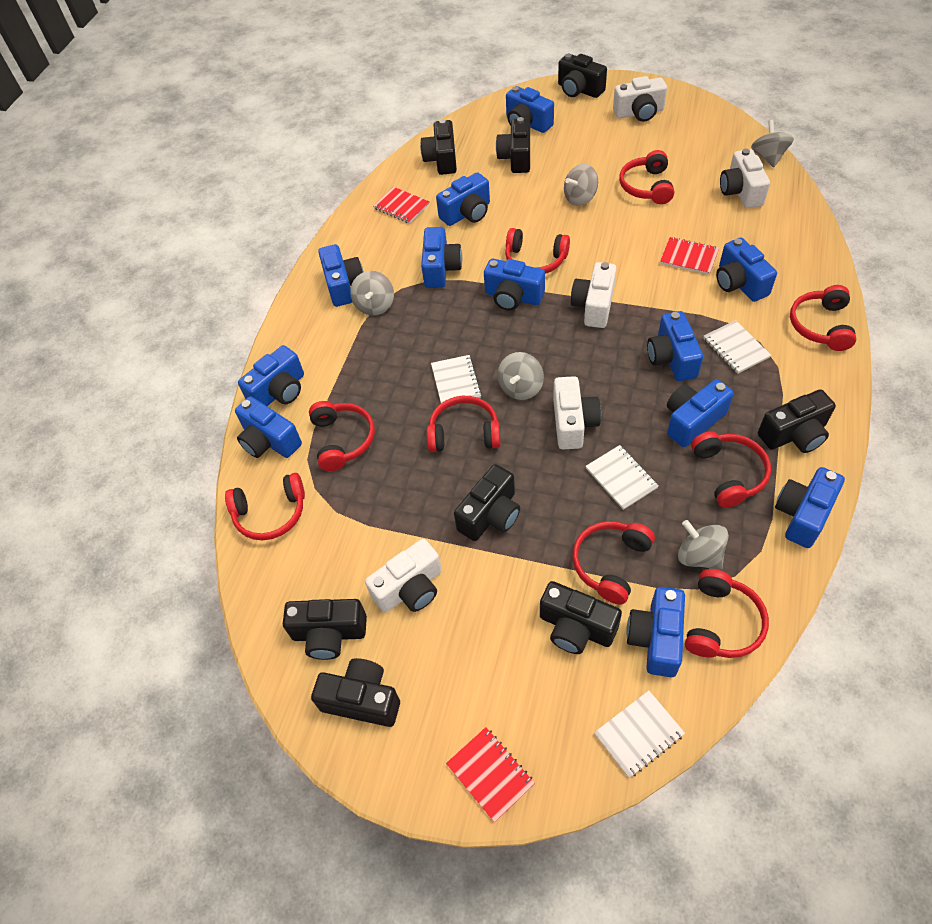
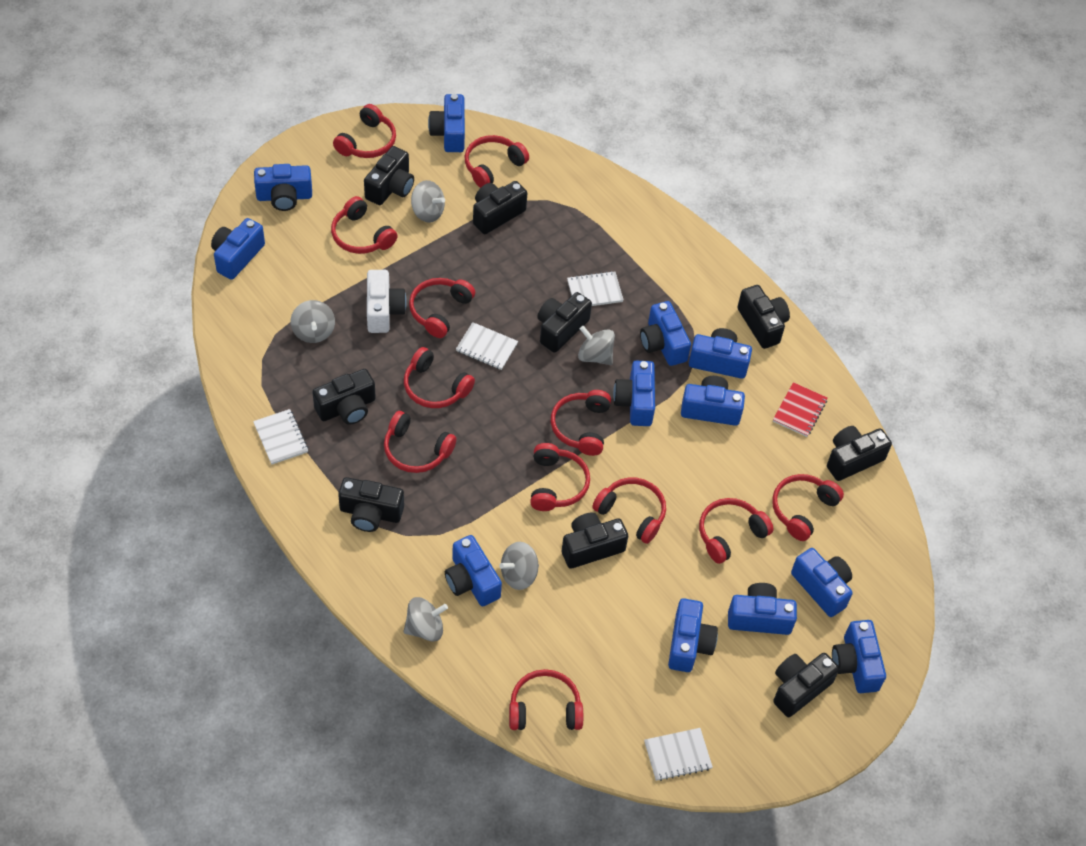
black camera: 8 -> 9
red headphones: 9 -> 12
red notebook: 3 -> 1
white camera: 5 -> 1

